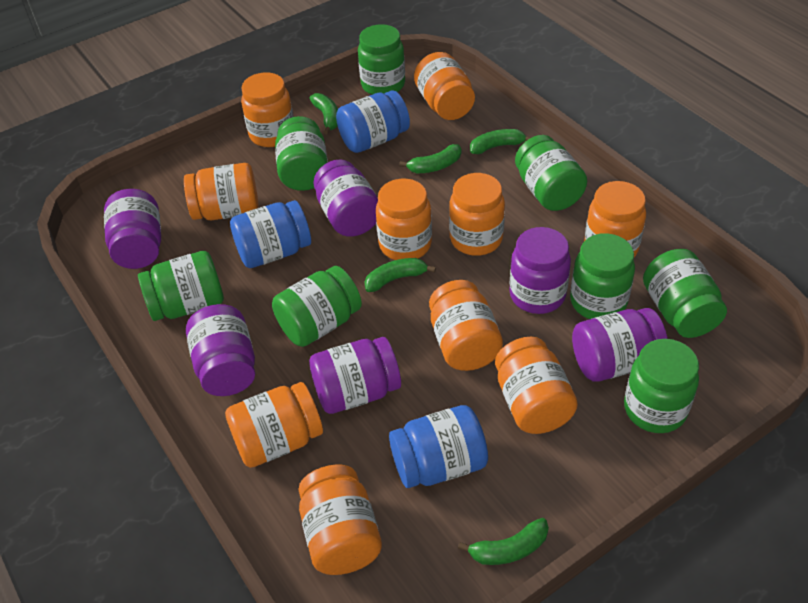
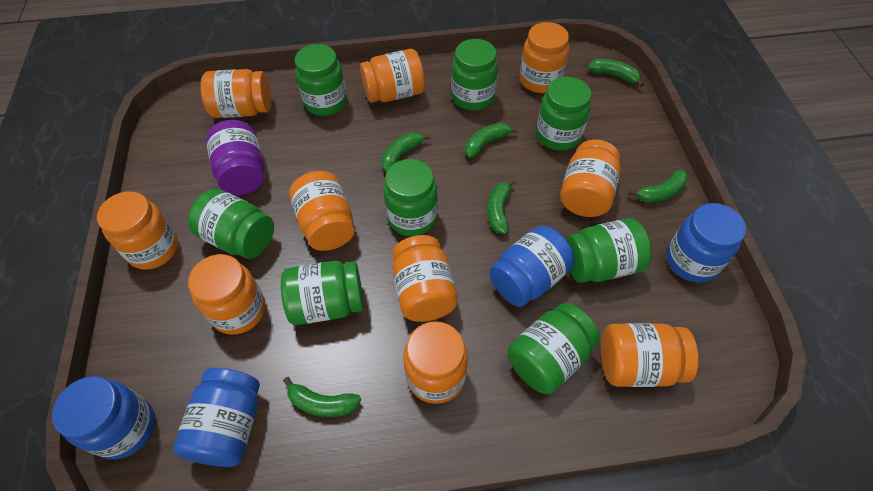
blue jar: 3 -> 4
green banana: 5 -> 6
purple jar: 6 -> 1

